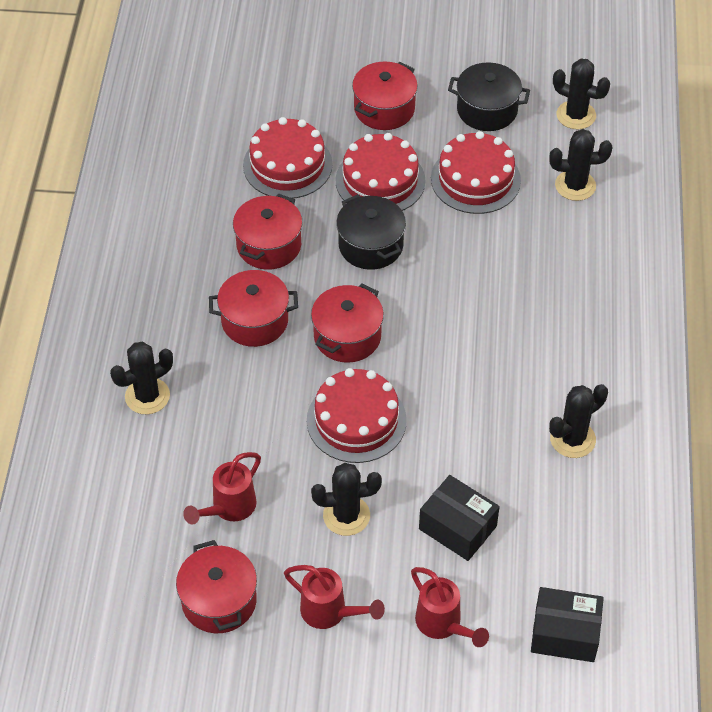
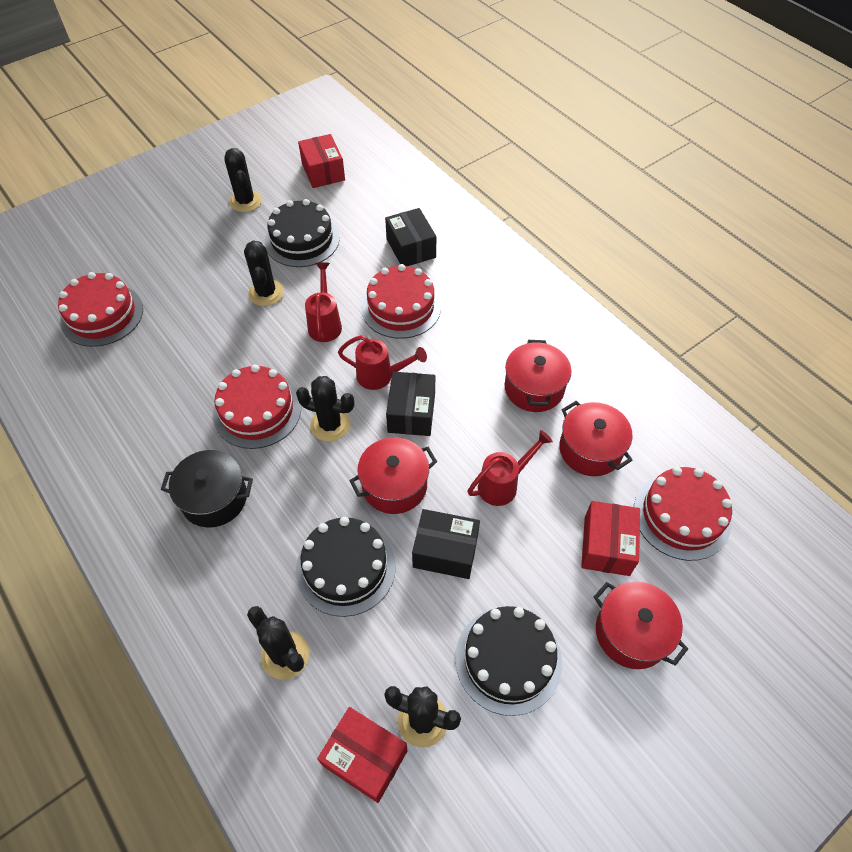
black box: 2 -> 3
black cake: 0 -> 3
black pot: 2 -> 1
red box: 0 -> 3
red pot: 5 -> 4

